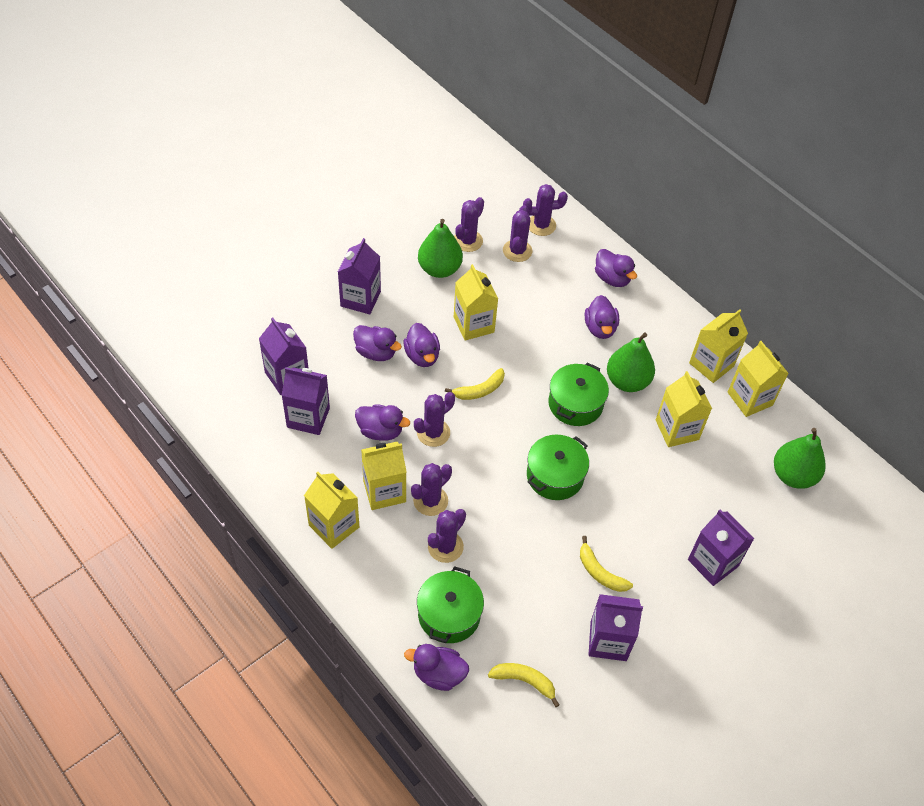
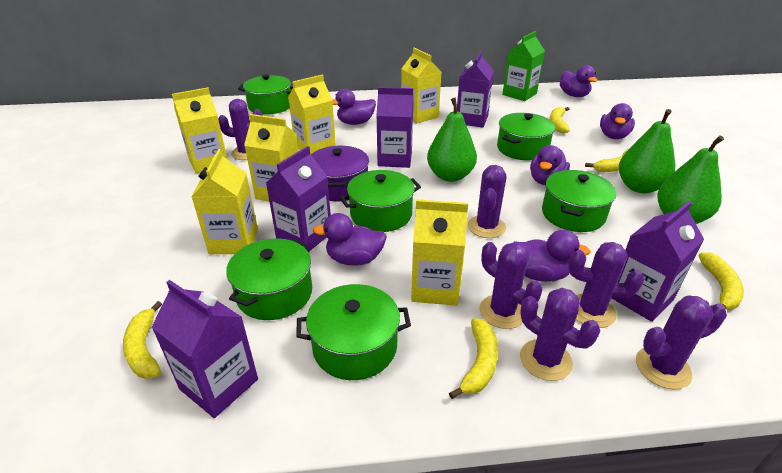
green carton: 0 -> 1
green pot: 3 -> 6
purple pot: 0 -> 1
yellow banana: 3 -> 5

